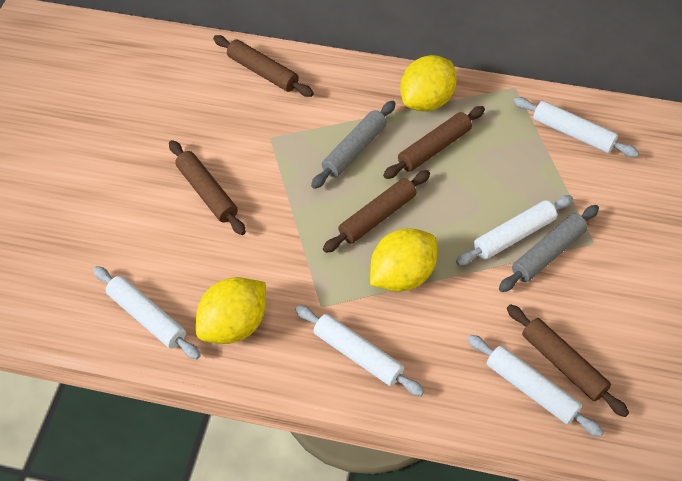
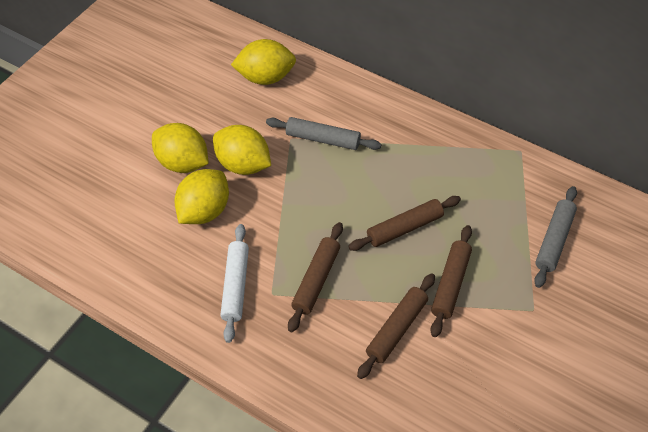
brown rolling pin: 5 -> 4
white rolling pin: 5 -> 1
yellow lemon: 3 -> 4

